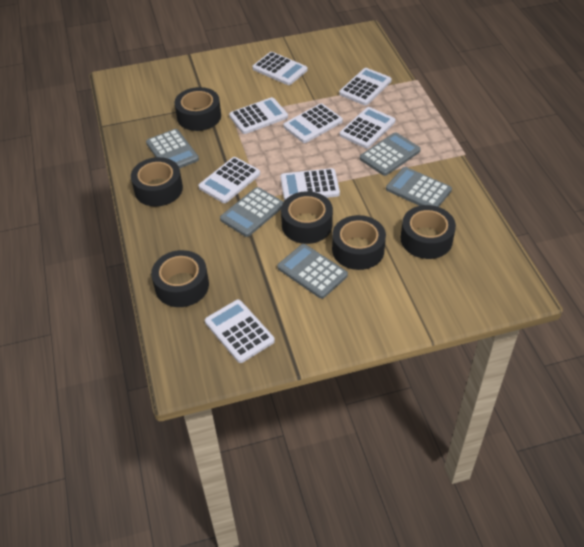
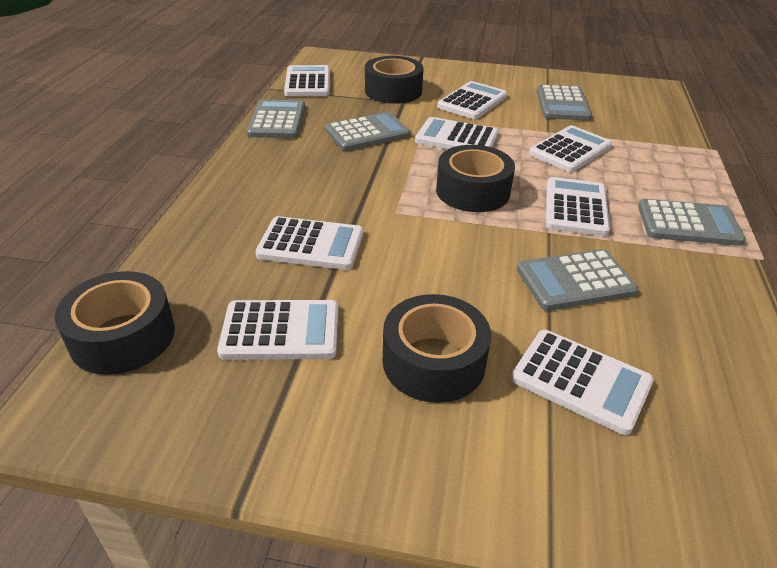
black tape: 6 -> 4

